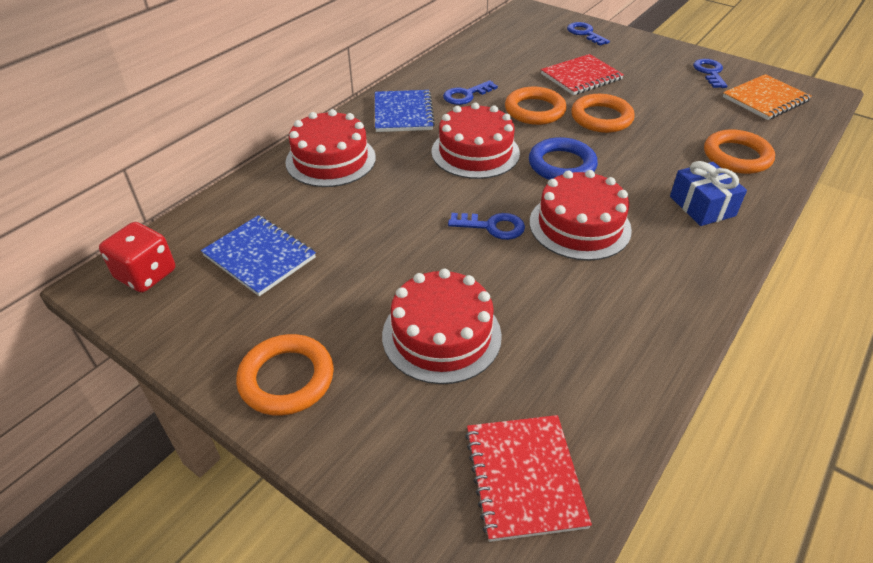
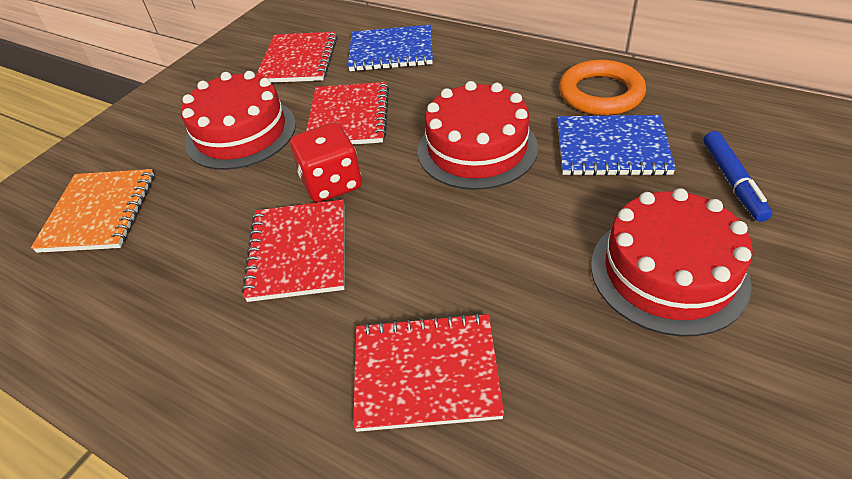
blue gift: 1 -> 0
blue key: 4 -> 0
blue marker: 0 -> 1
blue ring: 1 -> 0
orange ring: 4 -> 1
red cake: 4 -> 3
red notebook: 2 -> 4

